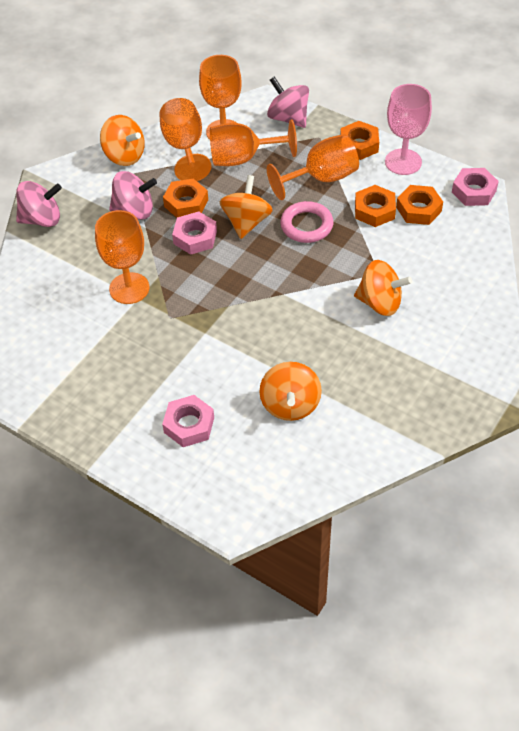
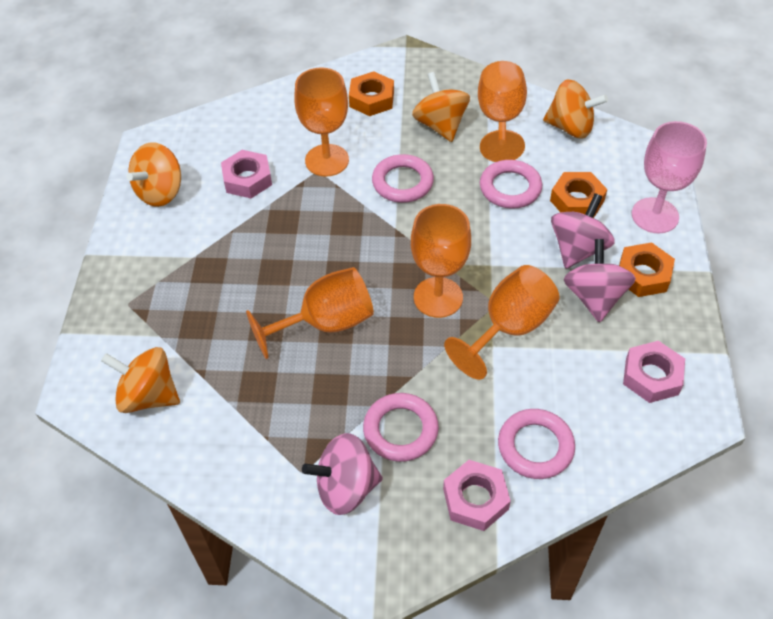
orange nut: 4 -> 3
pink ring: 1 -> 4

